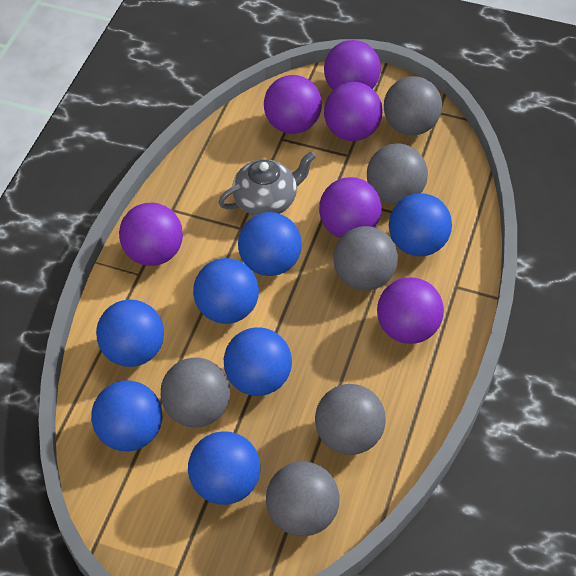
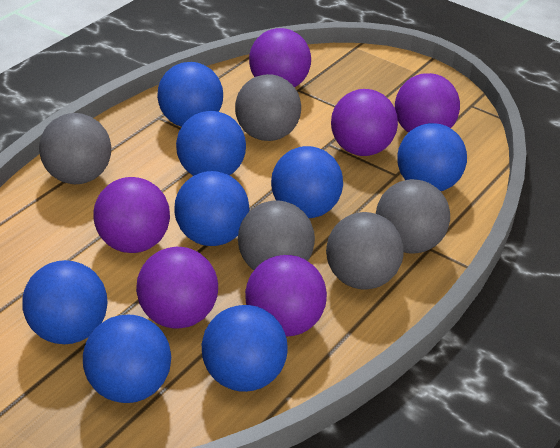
blue ball: 7 -> 8
grey ball: 6 -> 5
grey teapot: 1 -> 0

